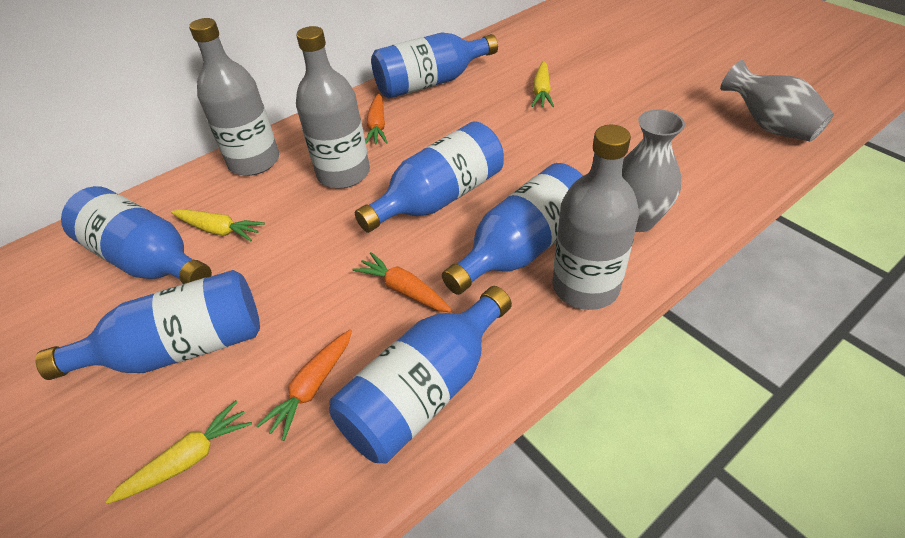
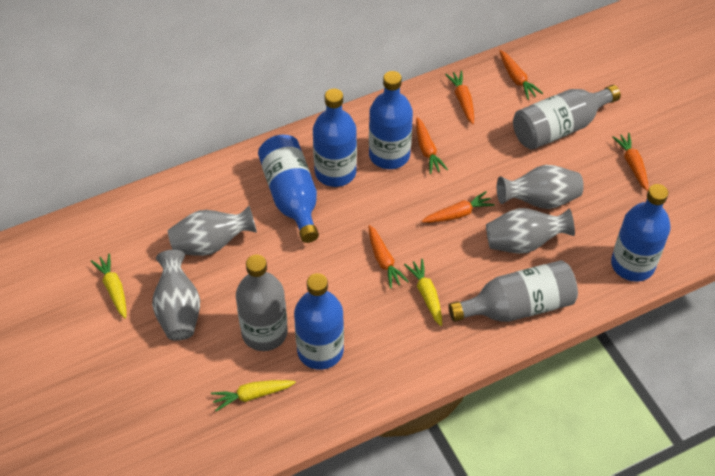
blue bottle: 6 -> 5
grey vase: 2 -> 4
orange carrot: 3 -> 6

